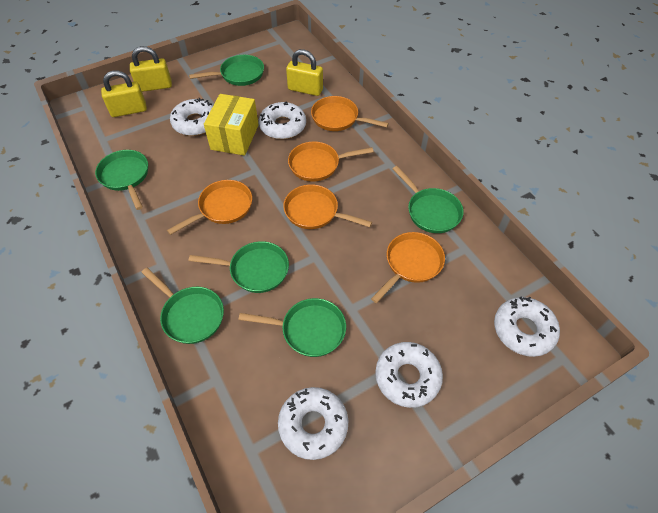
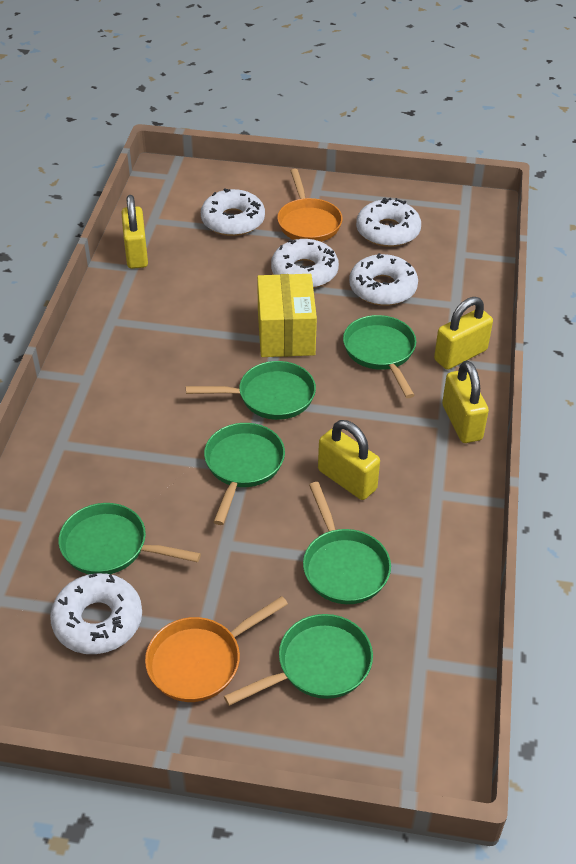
orange pan: 5 -> 2
yellow padlock: 3 -> 4

